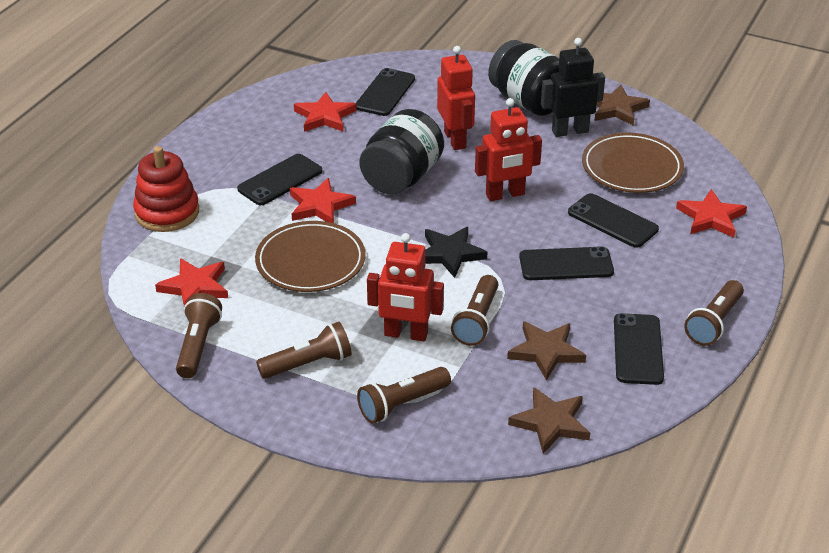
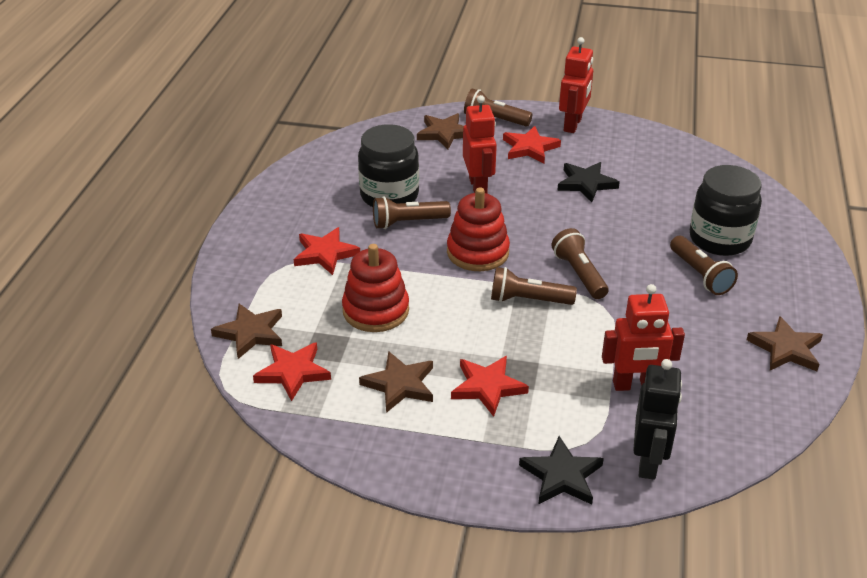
black phone: 5 -> 0
black star: 1 -> 2
brown plate: 2 -> 0
brown star: 3 -> 4
red stacking toy: 1 -> 2

